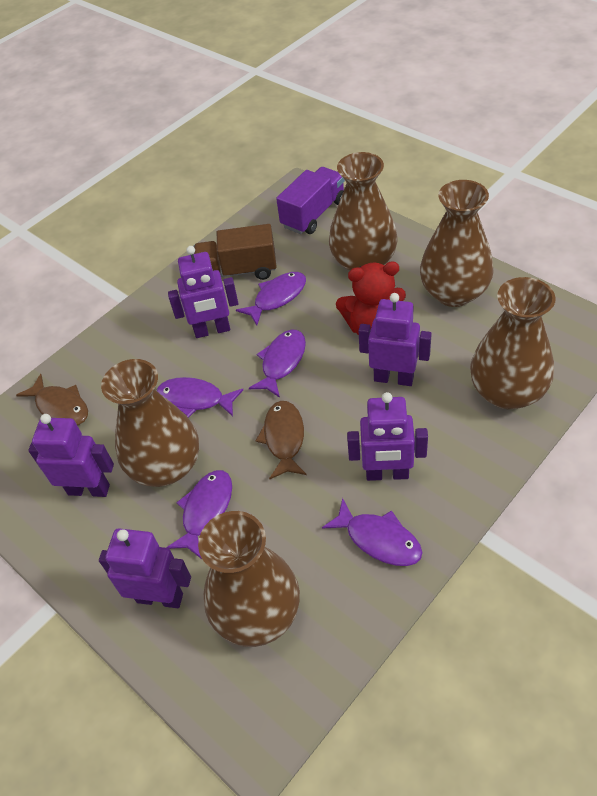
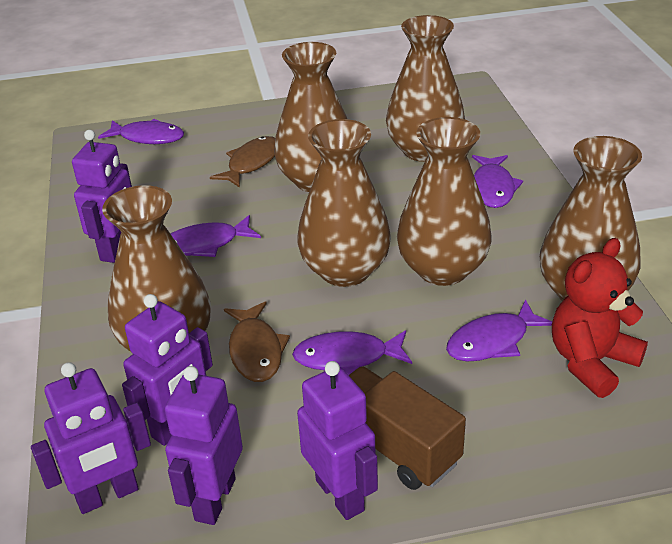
brown vase: 5 -> 6
purple truck: 1 -> 0

